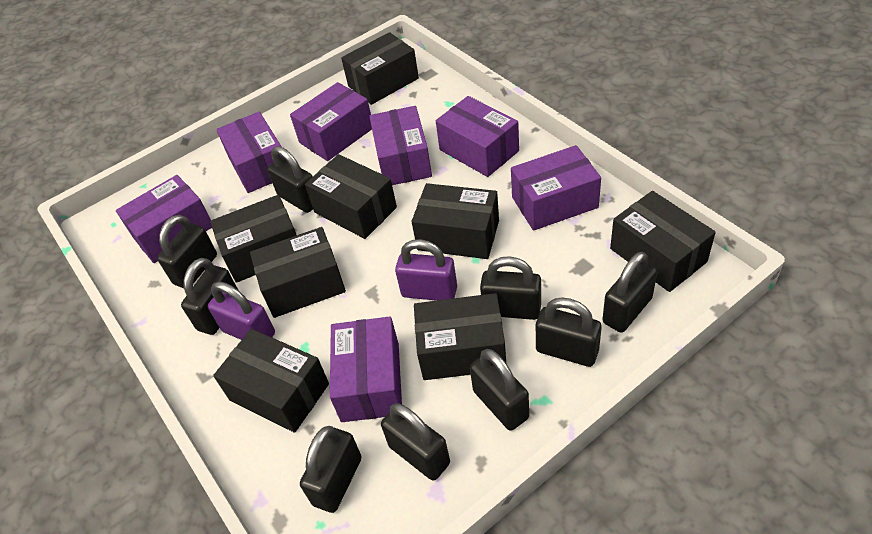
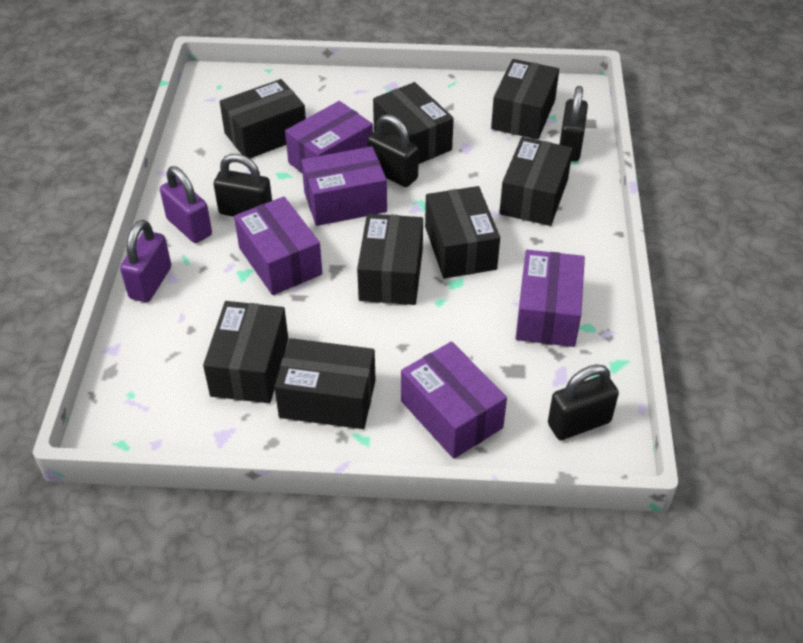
black padlock: 9 -> 4
purple box: 7 -> 5

